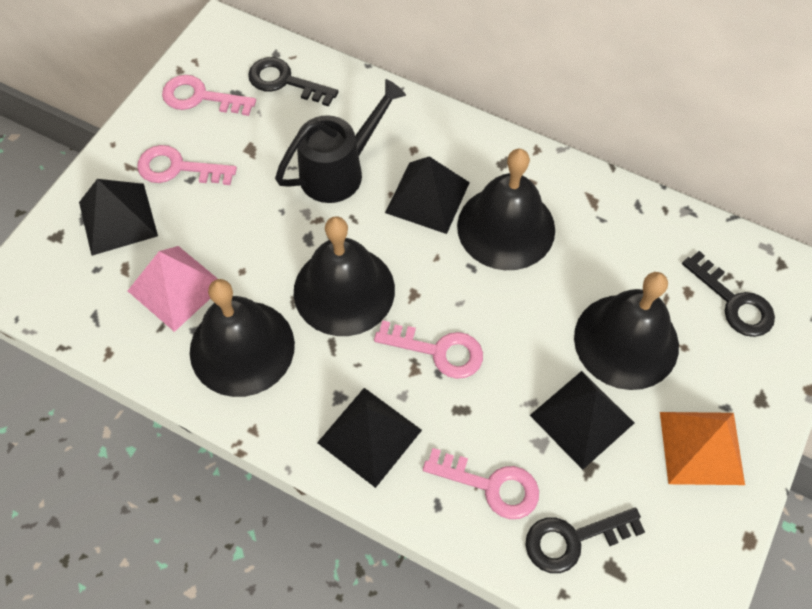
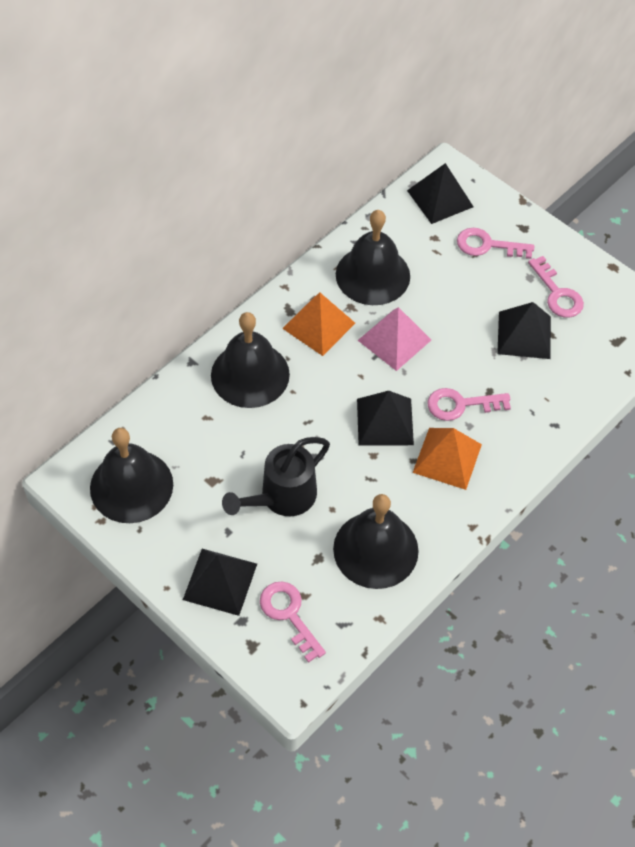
black key: 3 -> 0
orange pyramid: 1 -> 2

